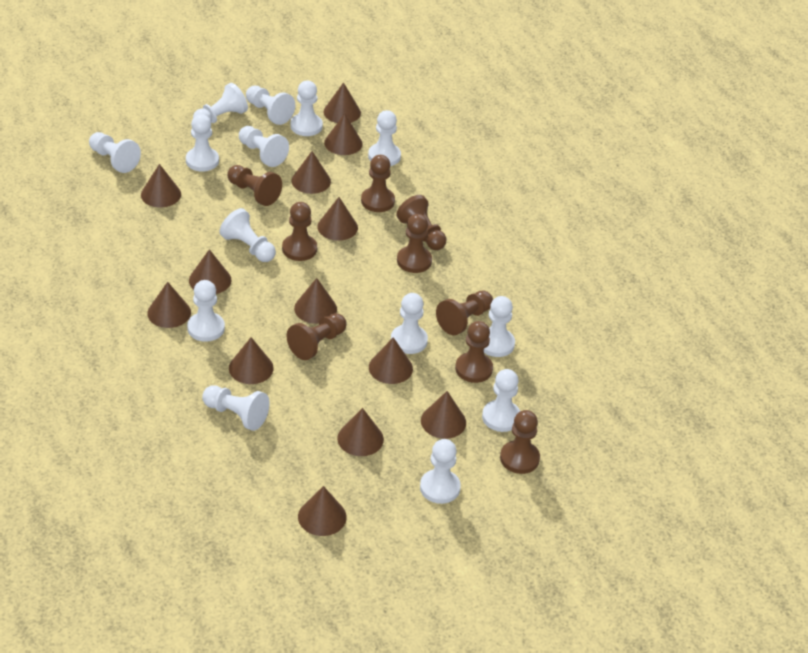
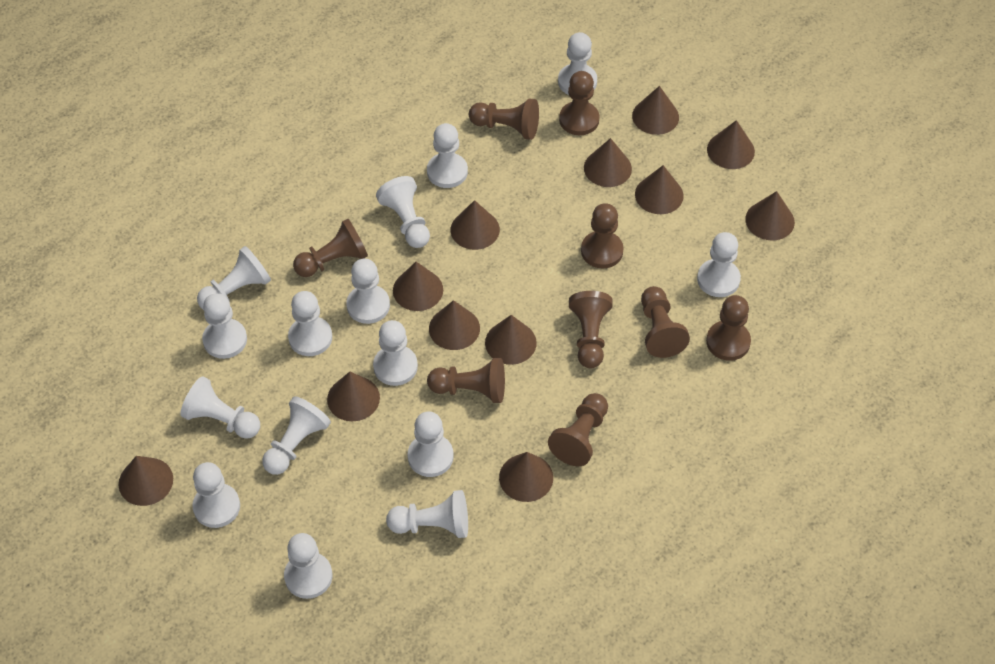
brown cone: 13 -> 12
white pawn: 14 -> 15

